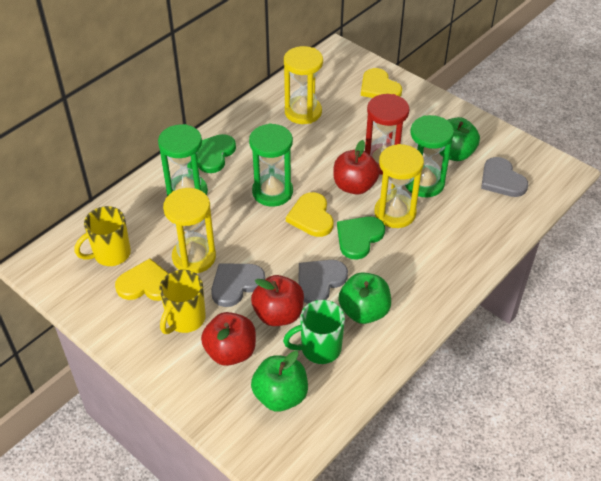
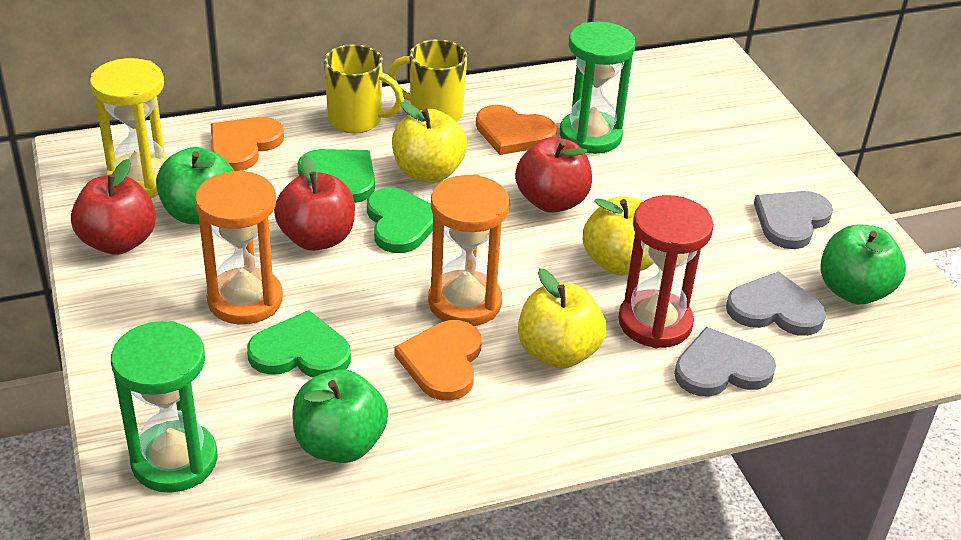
green heart: 2 -> 3
green hourglass: 3 -> 2
green mug: 1 -> 0
orange heart: 0 -> 3
orange hourglass: 0 -> 2
yellow apple: 0 -> 3
yellow heart: 3 -> 0
yellow hourglass: 3 -> 1

